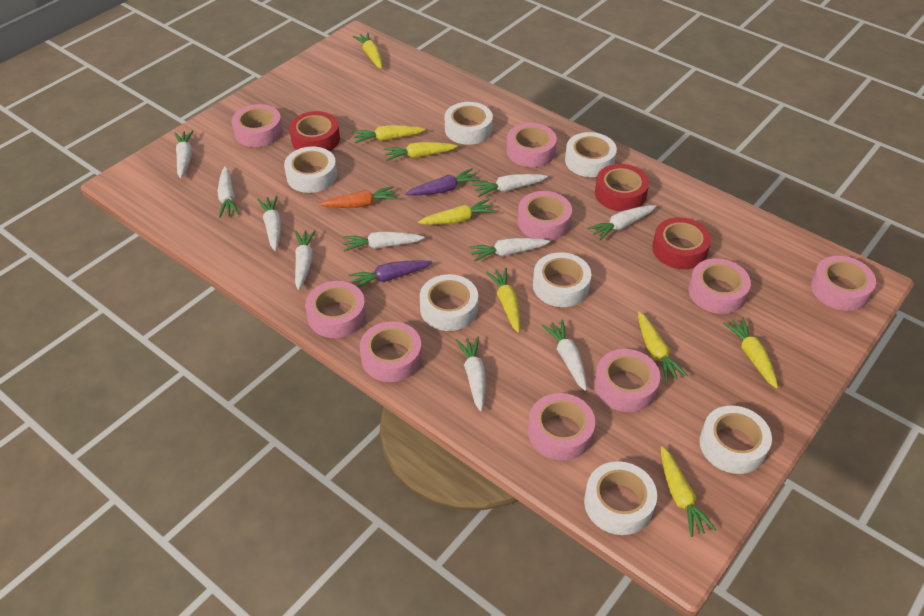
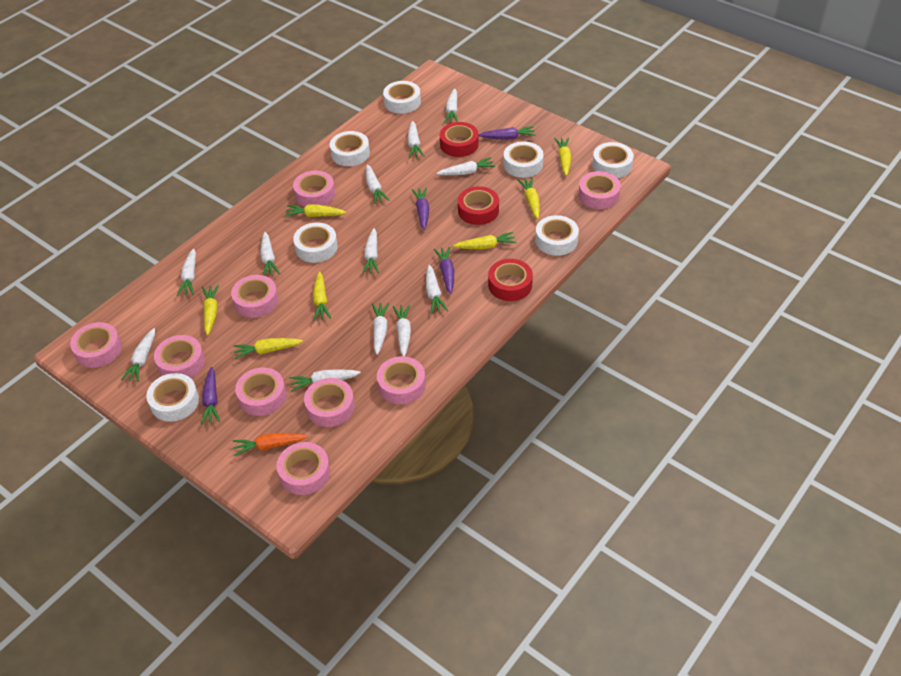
purple carrot: 2 -> 4
white carrot: 10 -> 12
yellow carrot: 8 -> 7

